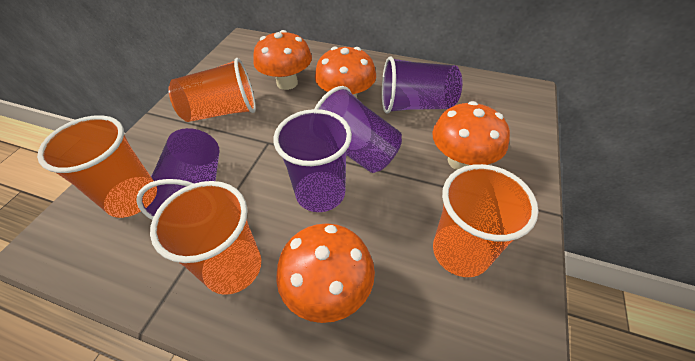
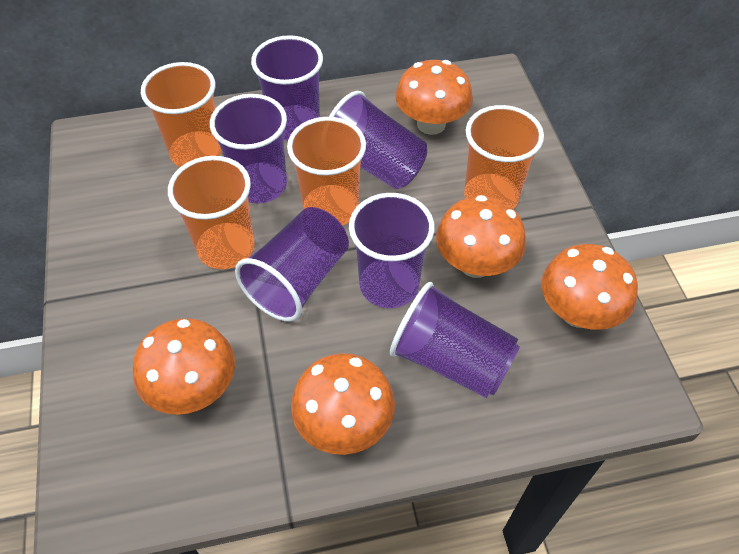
orange mushroom: 4 -> 5
purple cup: 4 -> 6

